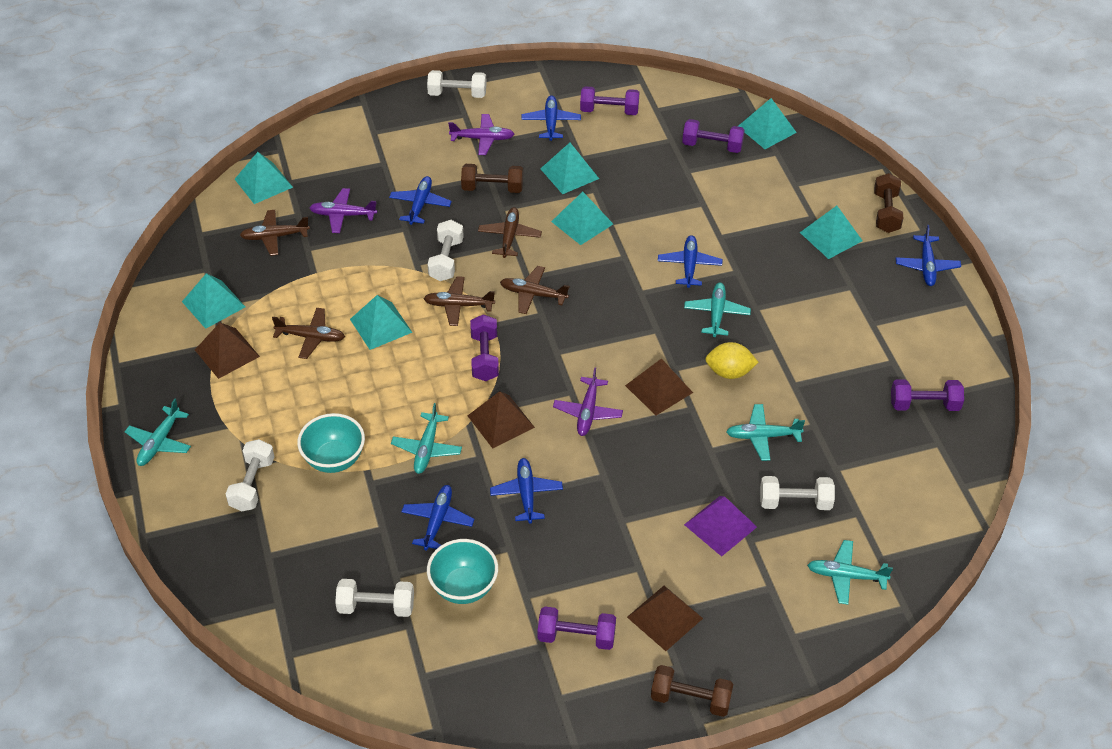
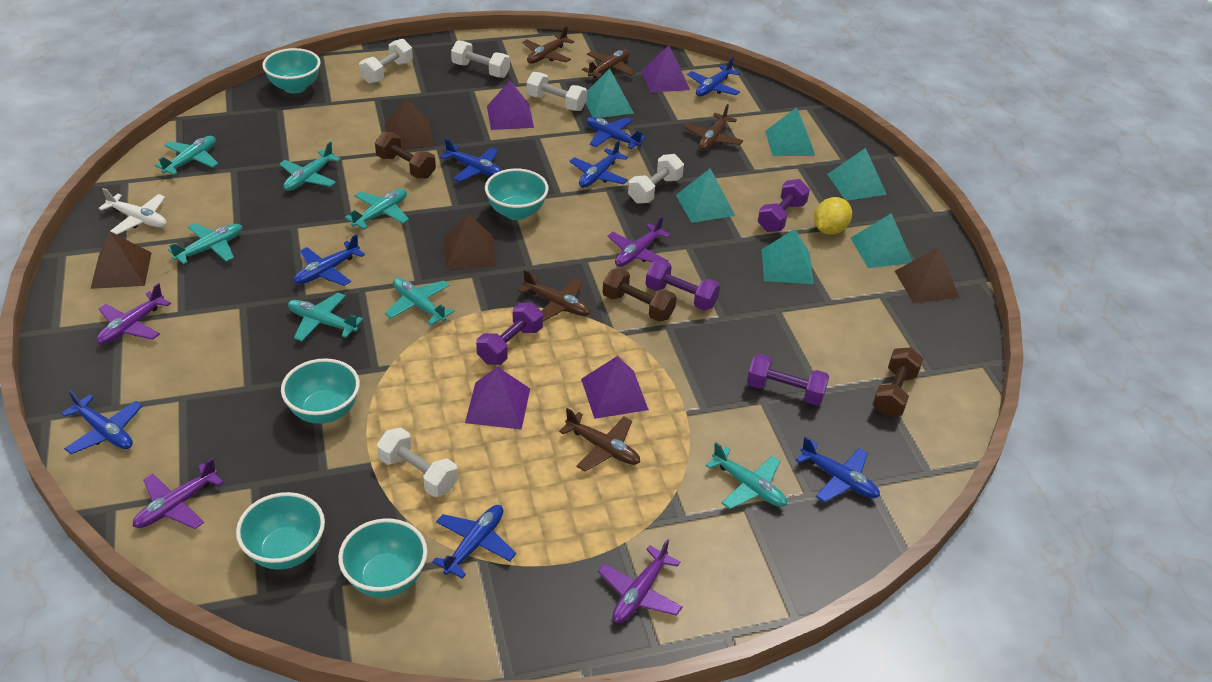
blue plane: 6 -> 8
purple dumbbell: 5 -> 4
purple plane: 3 -> 4
purple pyramid: 1 -> 4
turquoise bowl: 2 -> 5
turquoise plane: 5 -> 7
turquoise pyramid: 7 -> 6
white plane: 0 -> 1

